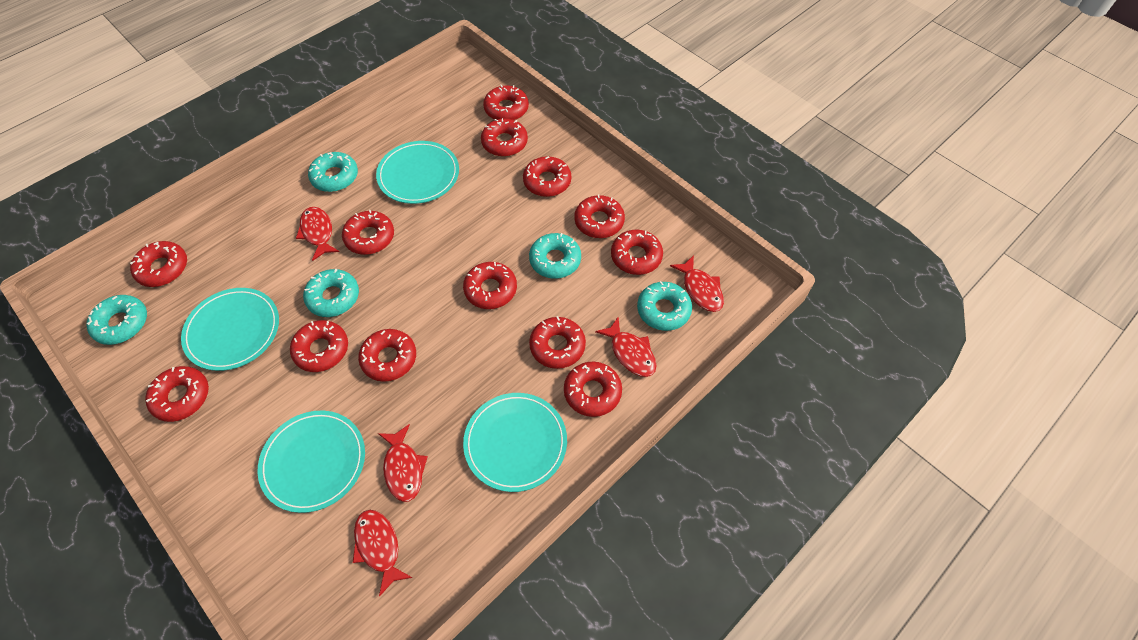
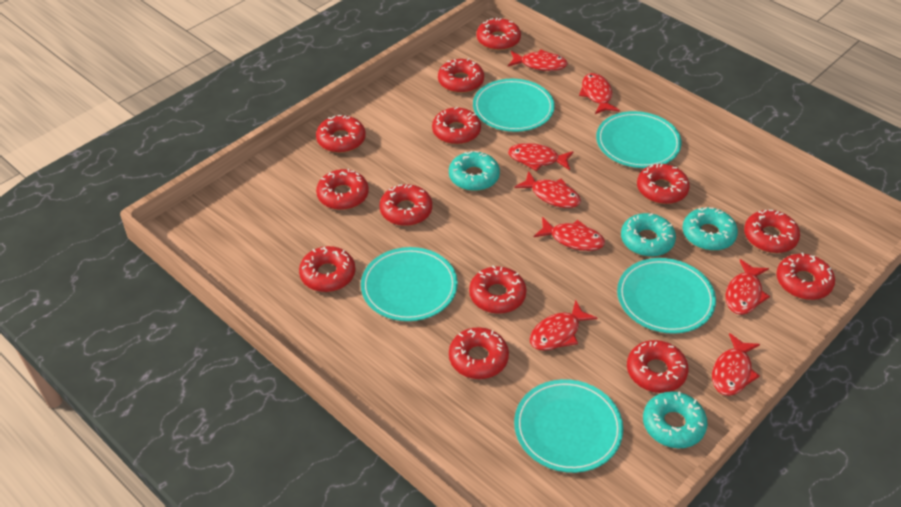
red fish: 5 -> 8
turquoise donut: 5 -> 4
turquoise plate: 4 -> 5

